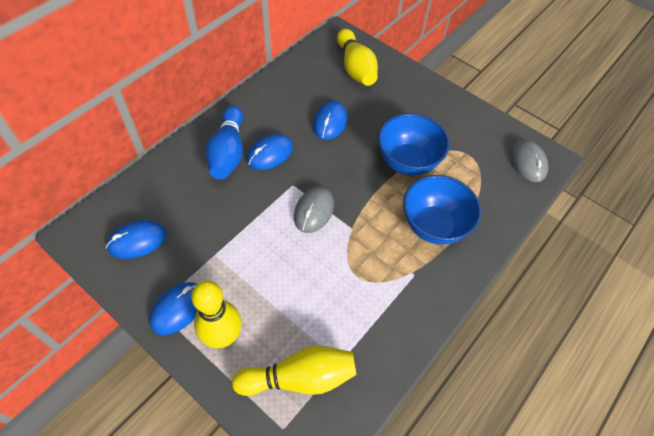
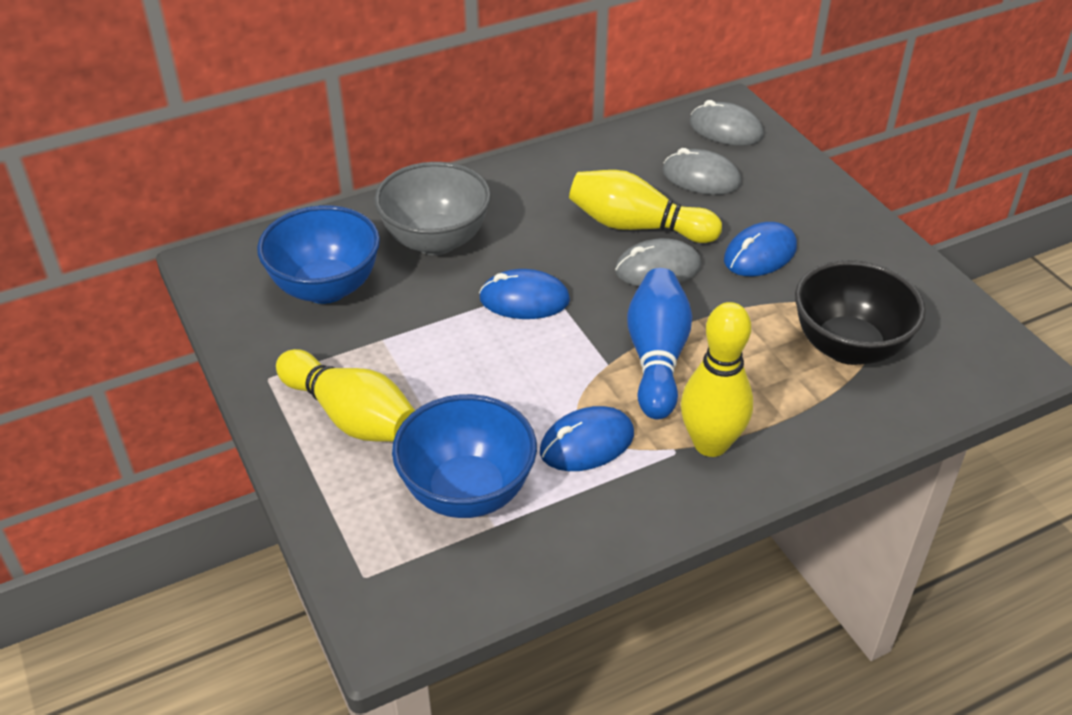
black bowl: 0 -> 1
blue mouse: 4 -> 3
grey bowl: 0 -> 1
grey mouse: 2 -> 3

